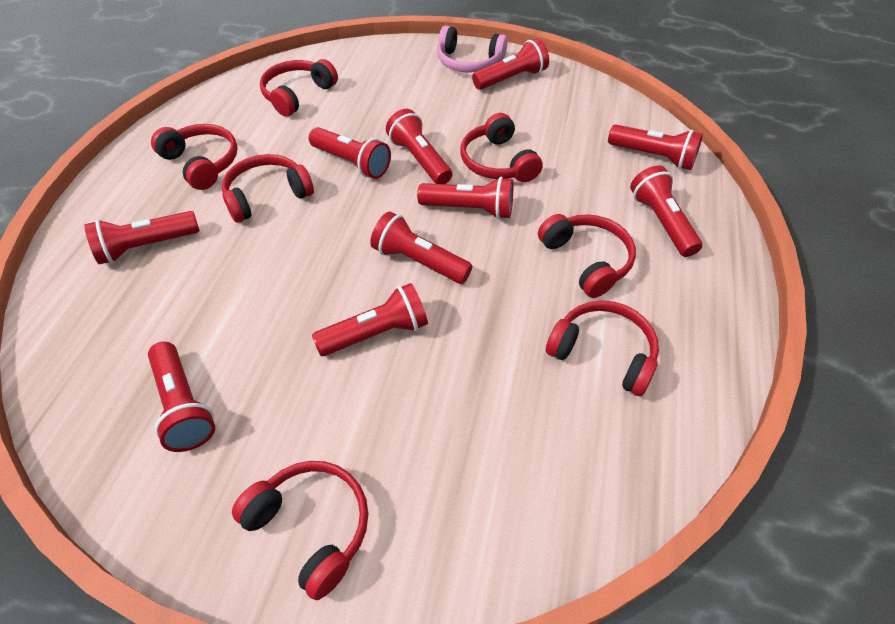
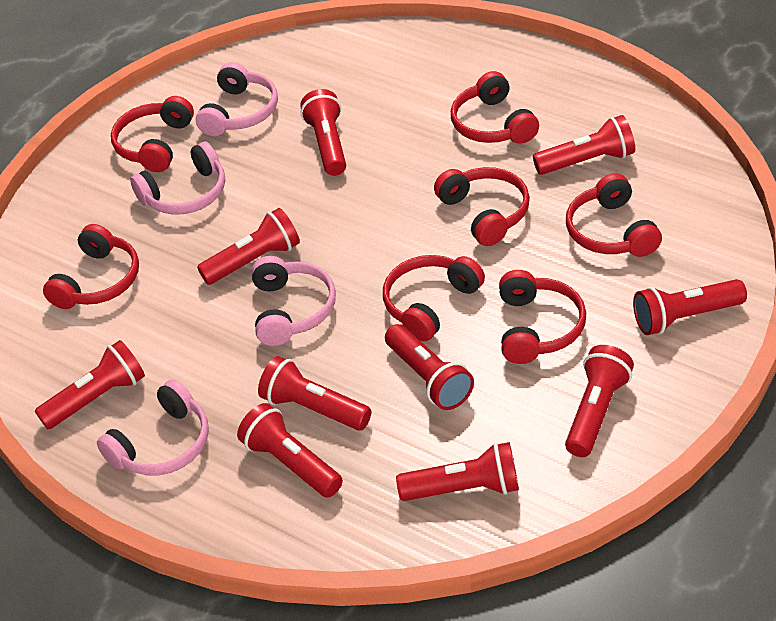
pink headphones: 1 -> 4

